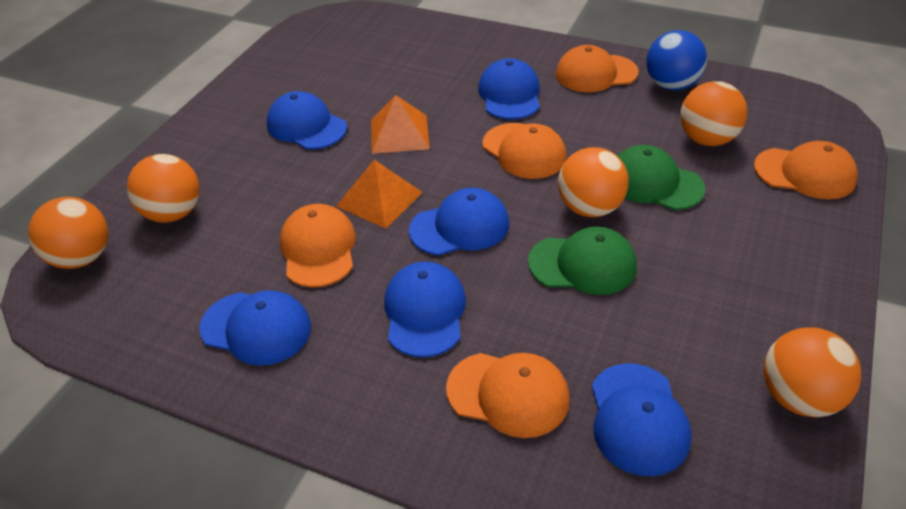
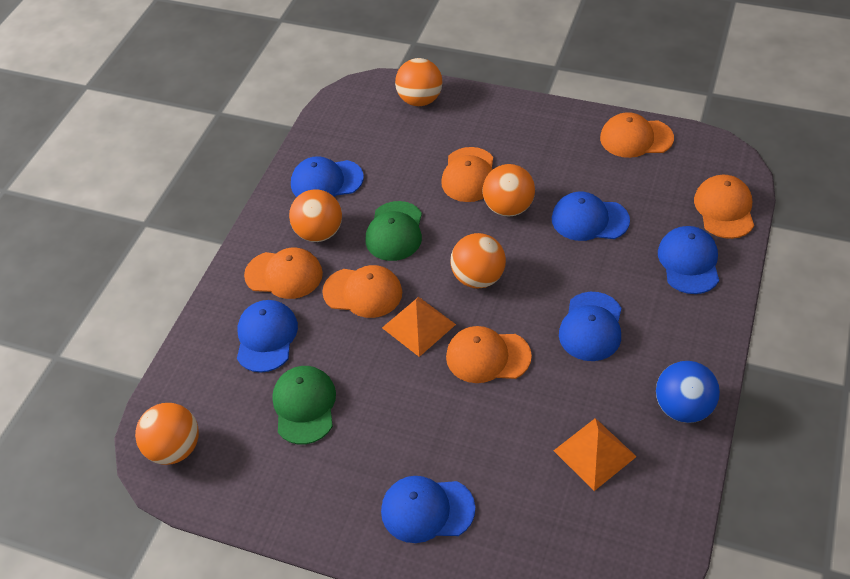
orange cap: 5 -> 6

